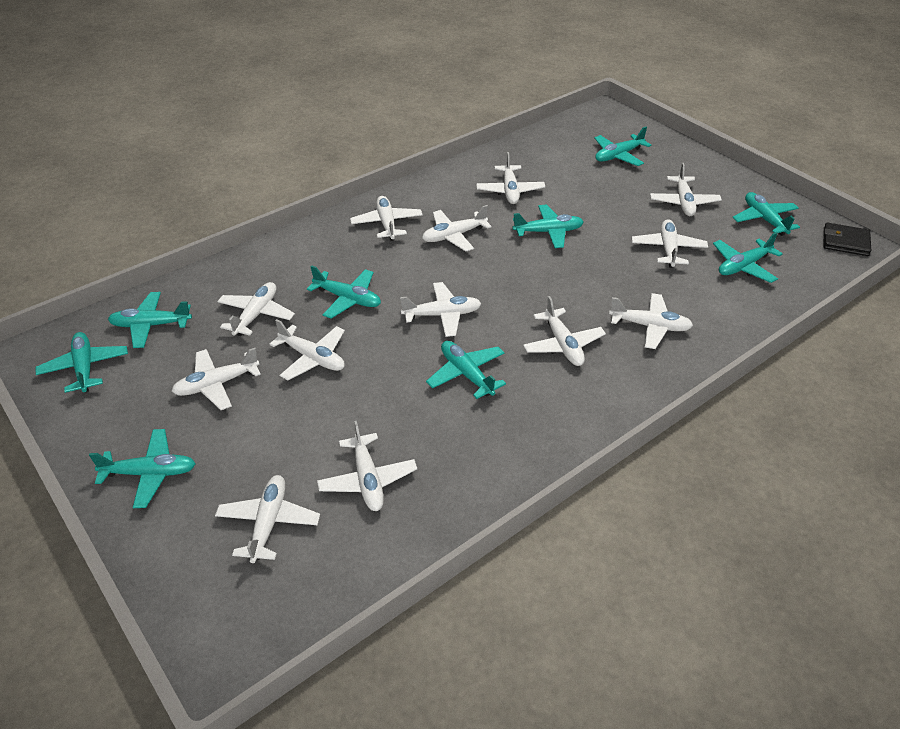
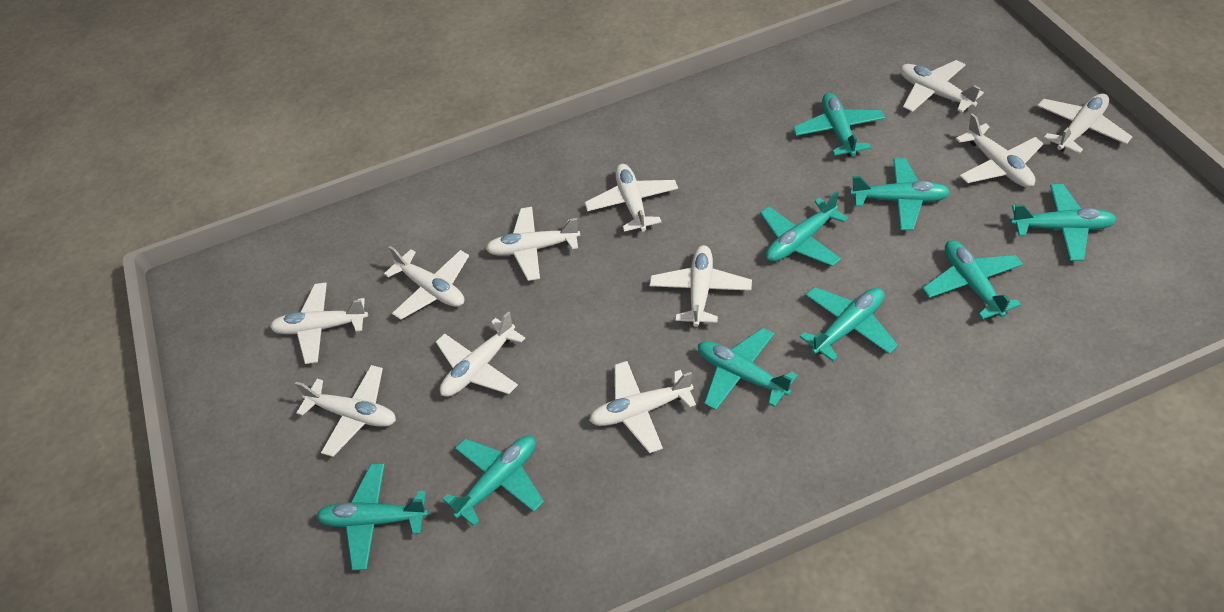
black wallet: 1 -> 0
white plane: 13 -> 11

